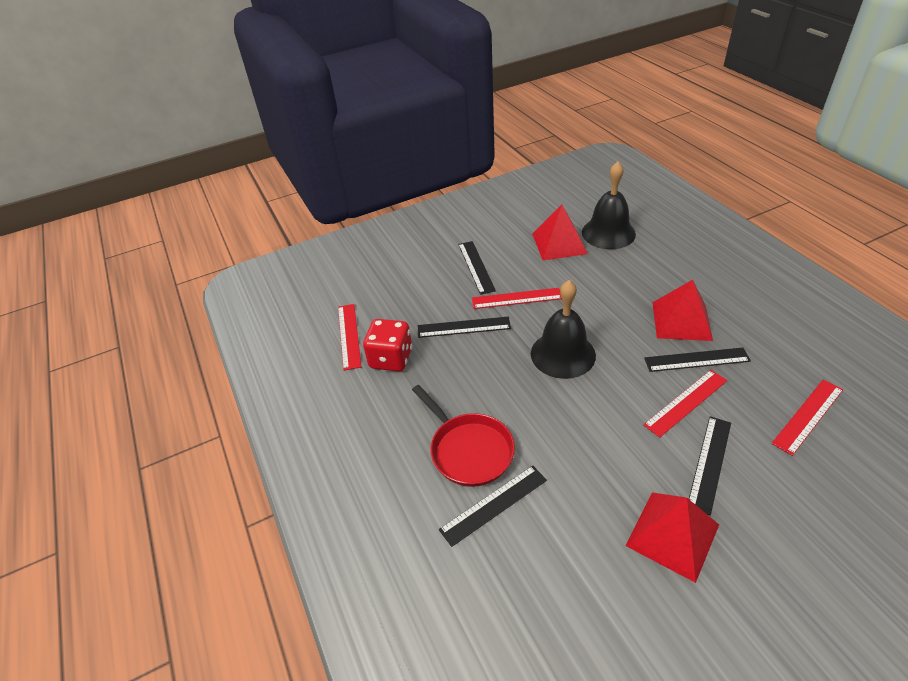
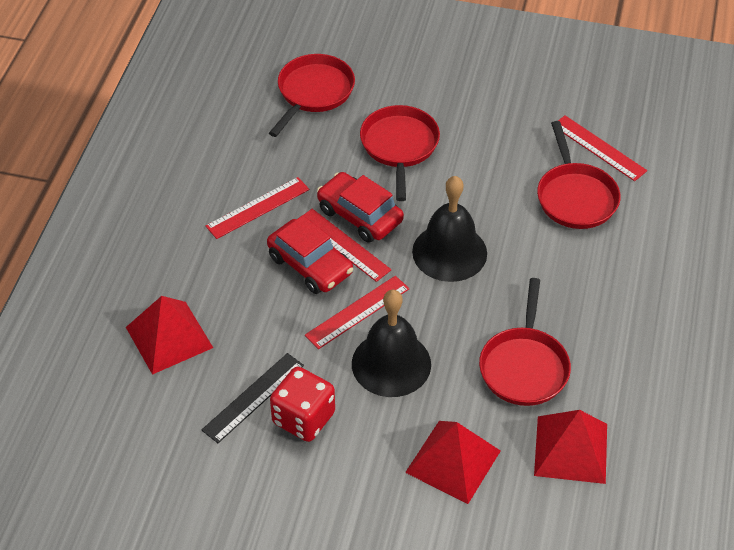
black ruler: 5 -> 1
red car: 0 -> 2
red pan: 1 -> 4

